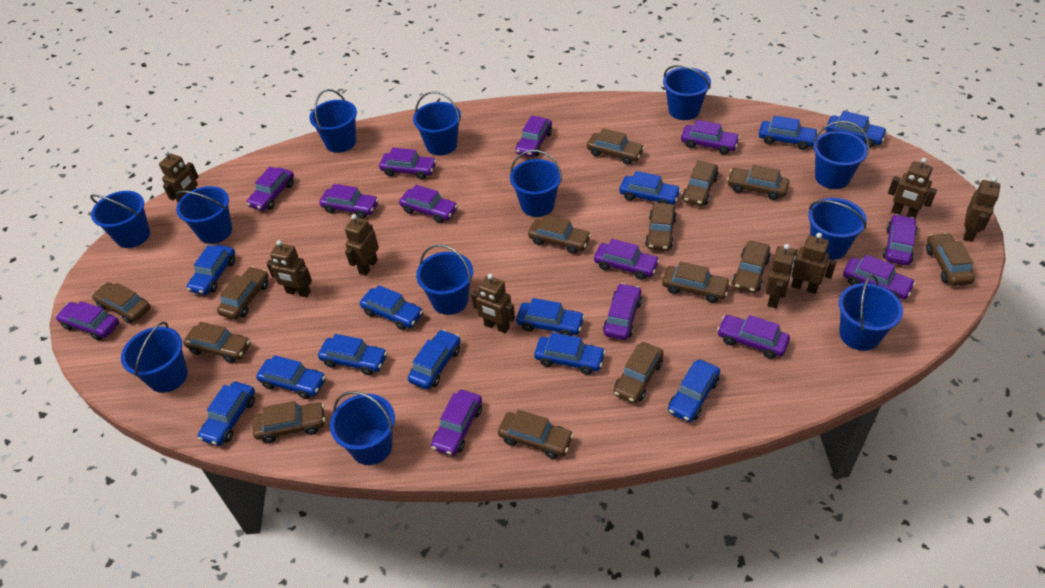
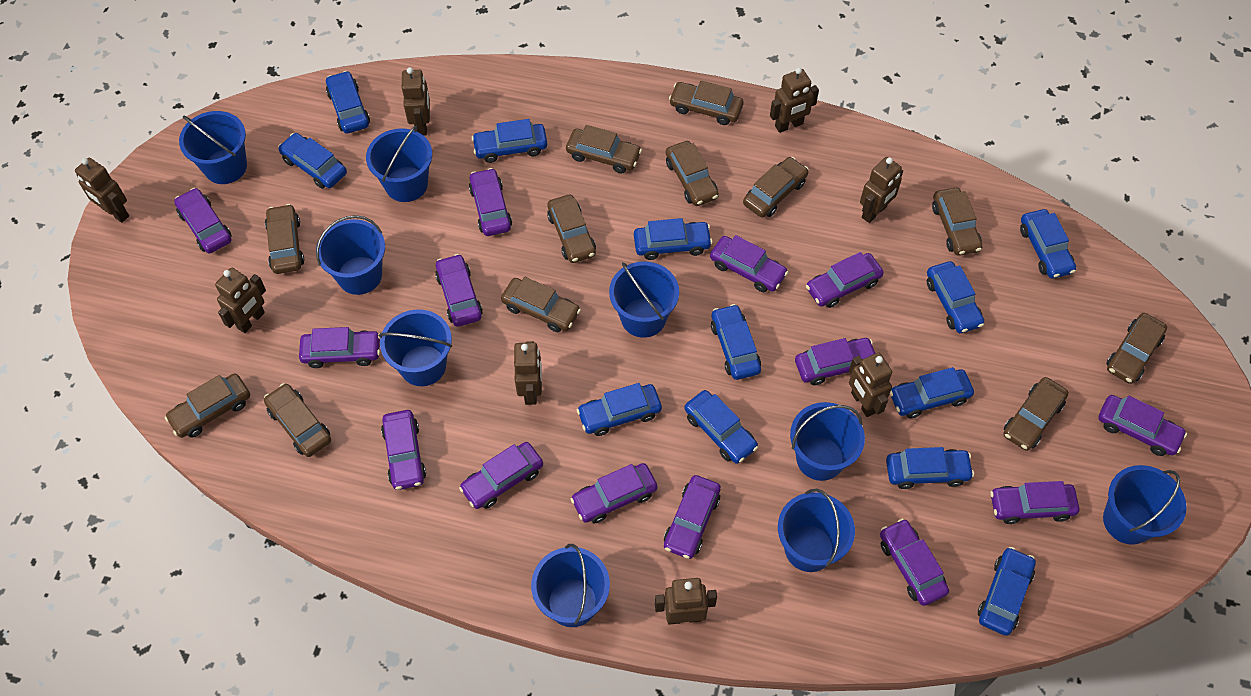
blue bucket: 12 -> 9
brown car: 14 -> 12
purple car: 13 -> 14

